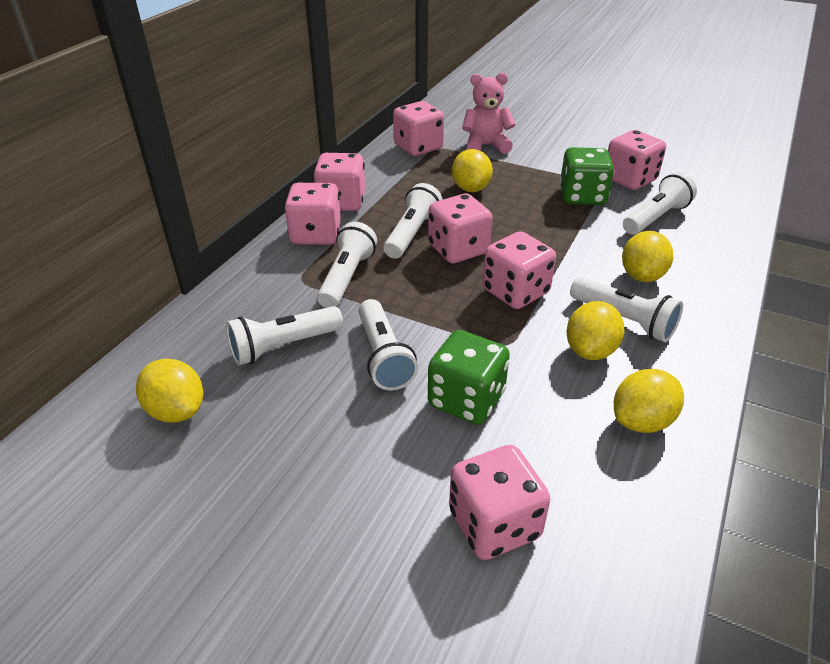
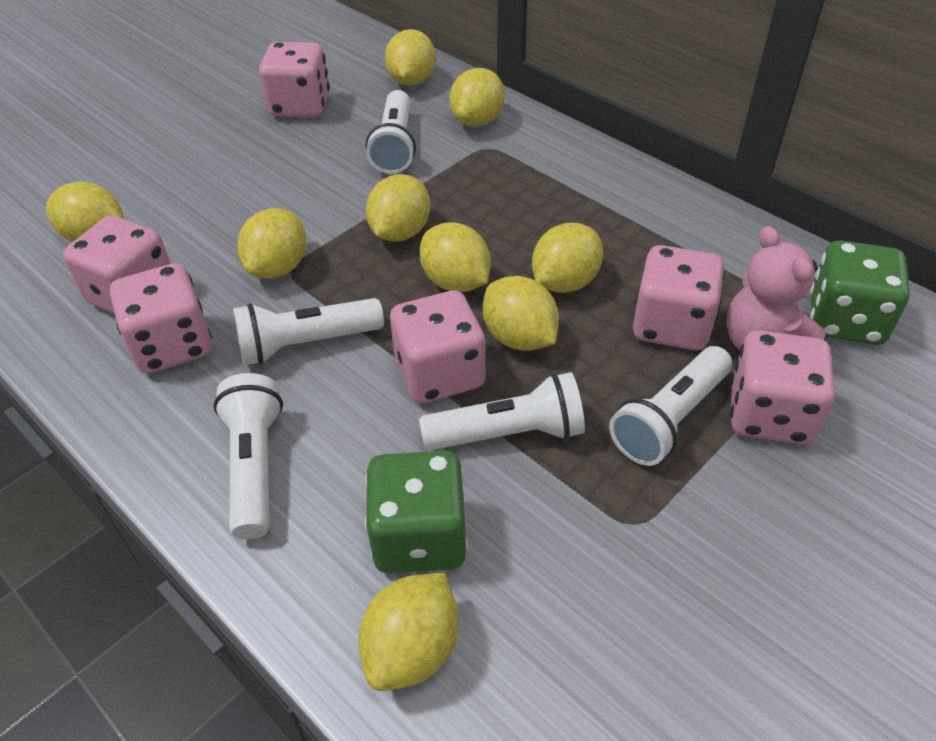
pink dice: 7 -> 6
white flashlight: 6 -> 5
yellow lemon: 5 -> 9

